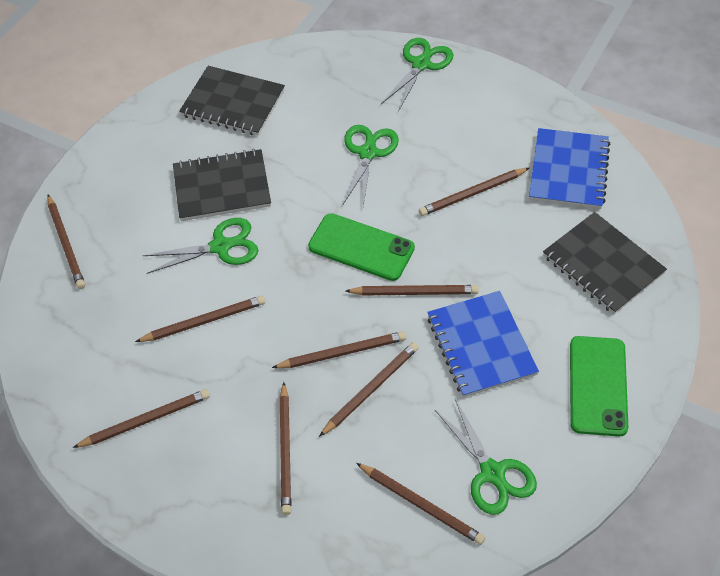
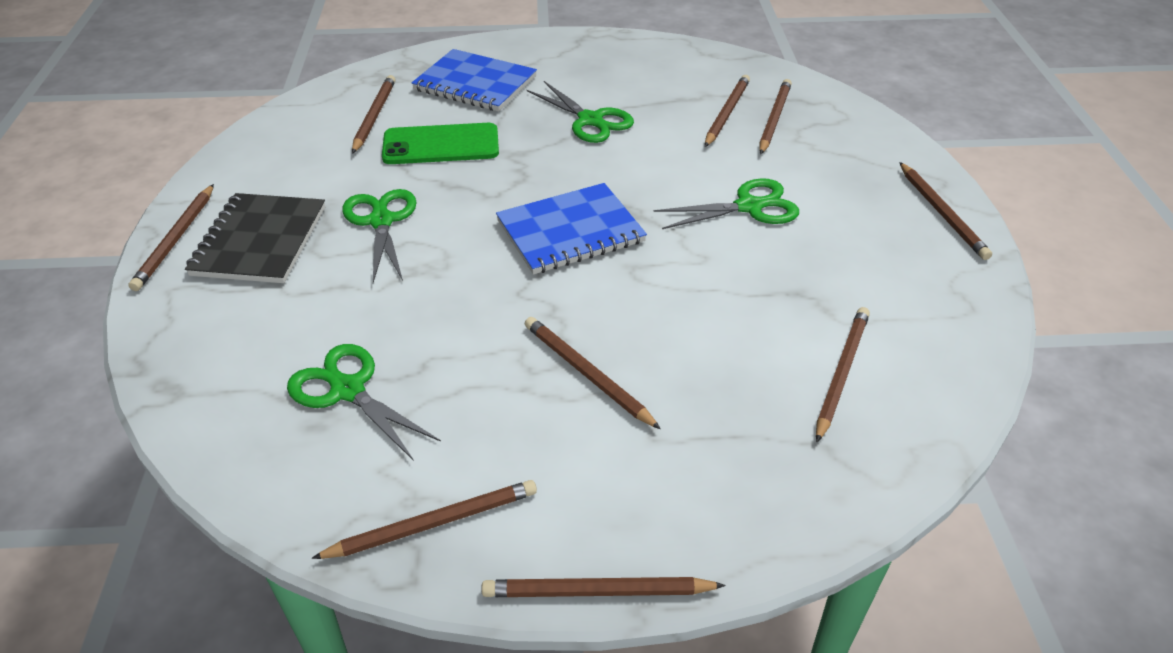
black notebook: 3 -> 1
green phone: 2 -> 1

